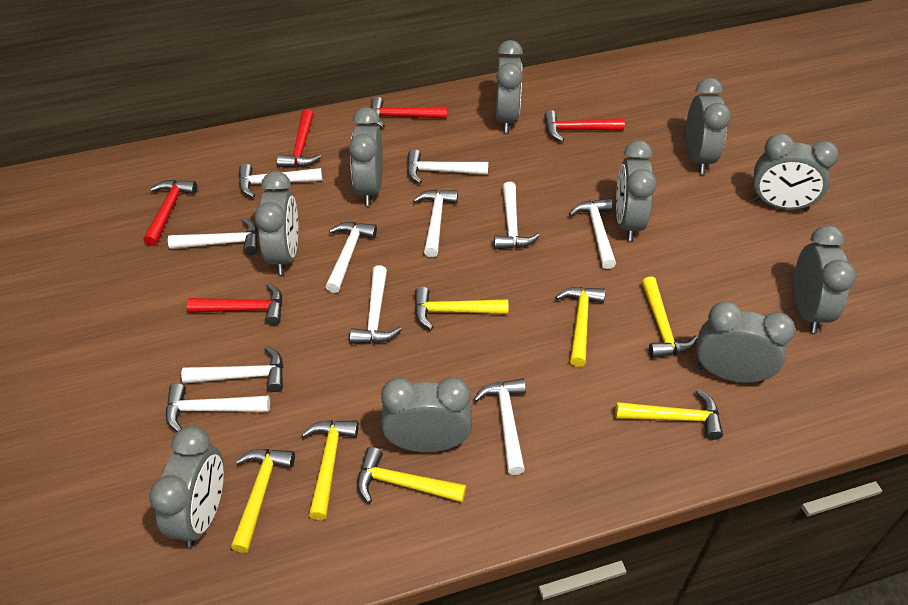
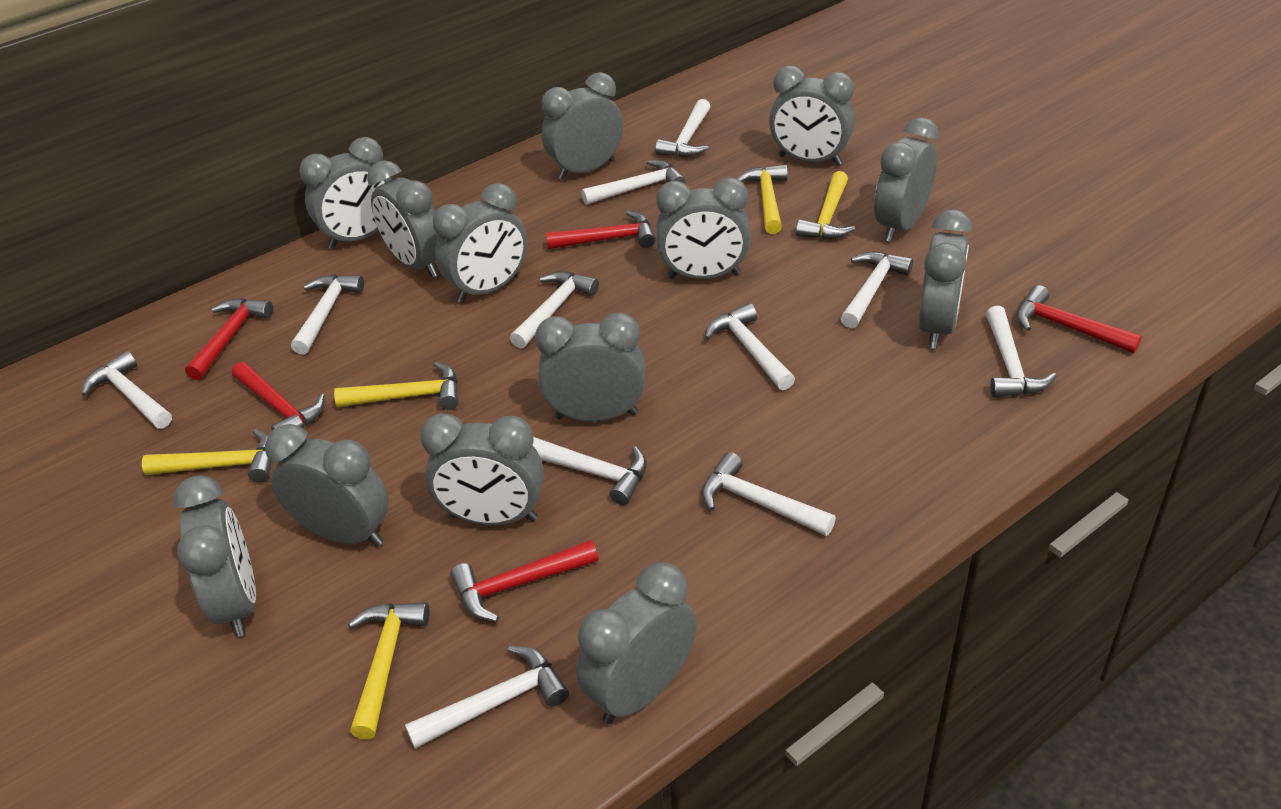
grey clock: 10 -> 13
yellow hammer: 7 -> 5

